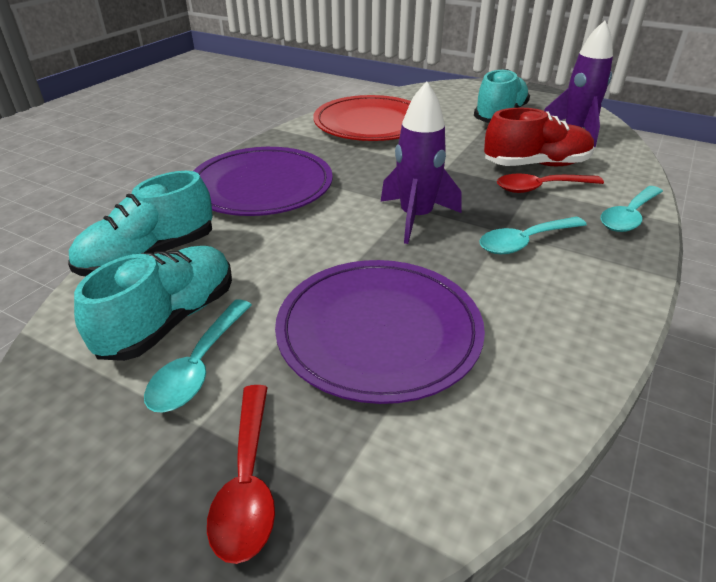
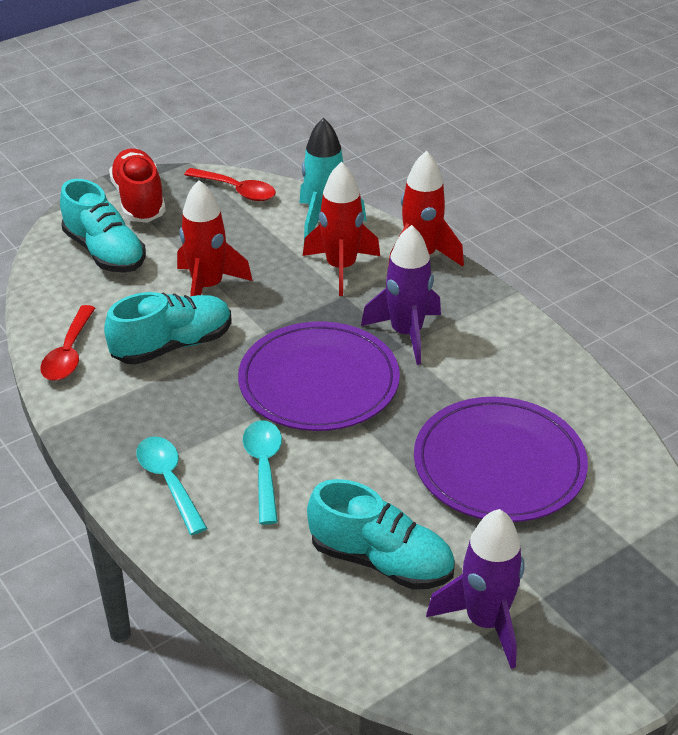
red plate: 1 -> 0
red rocket: 0 -> 3
turquoise rocket: 0 -> 1
turquoise spoon: 3 -> 2

